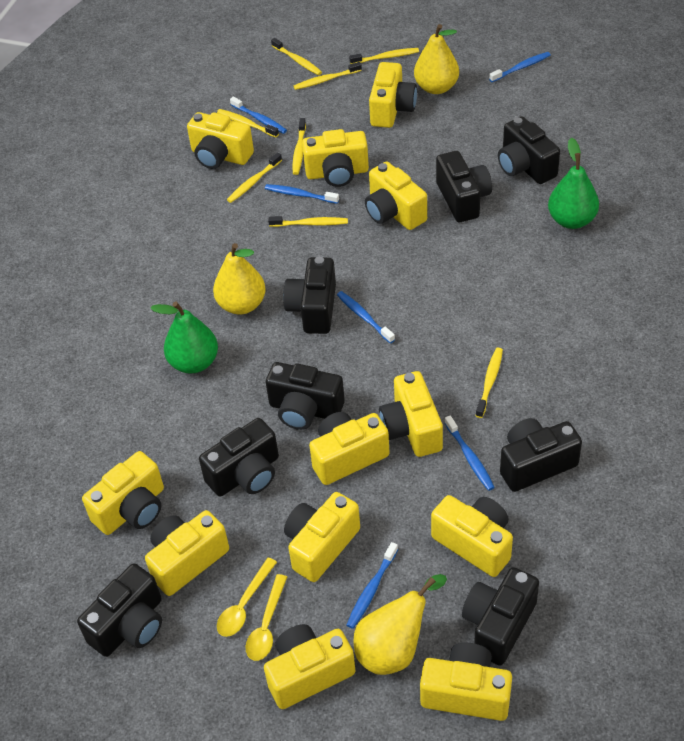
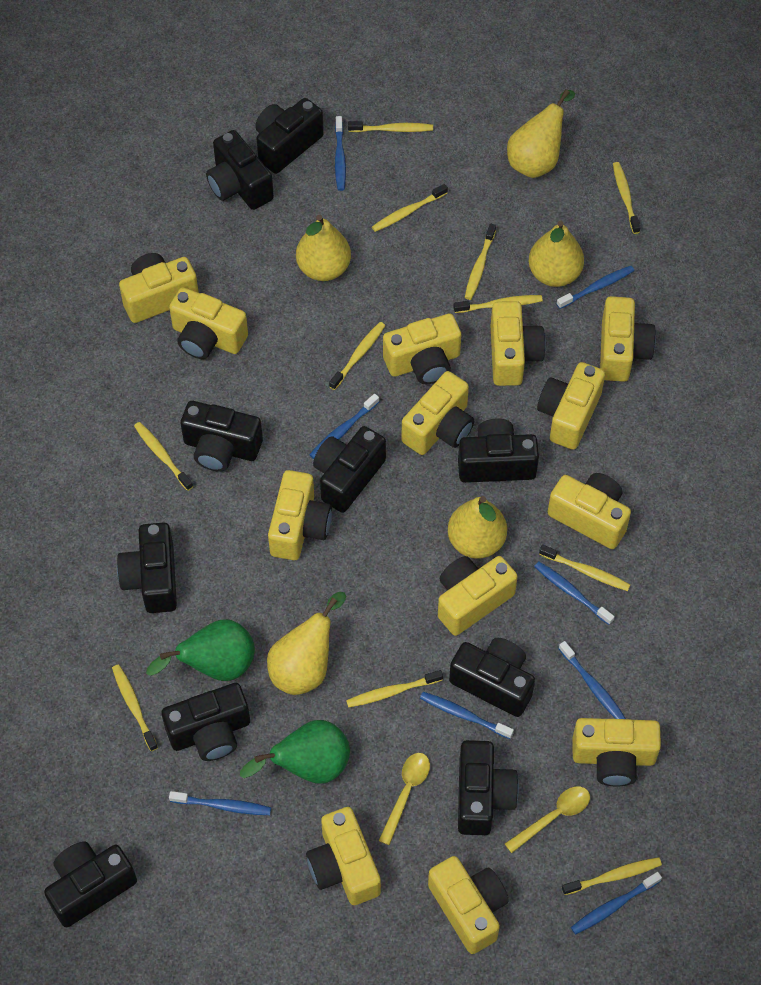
black camera: 8 -> 10
blue toothbrush: 6 -> 8
yellow camera: 12 -> 13
yellow pear: 3 -> 5
yellow toothbrush: 8 -> 11

